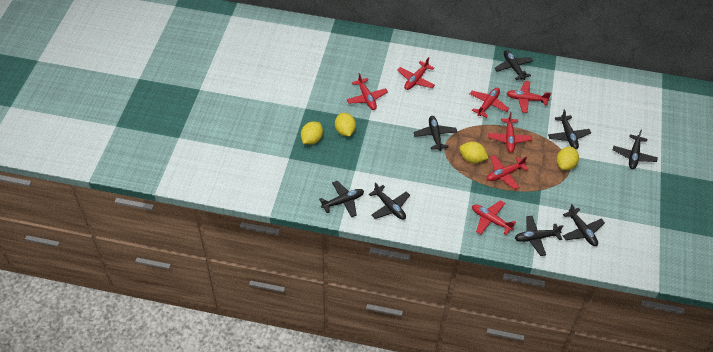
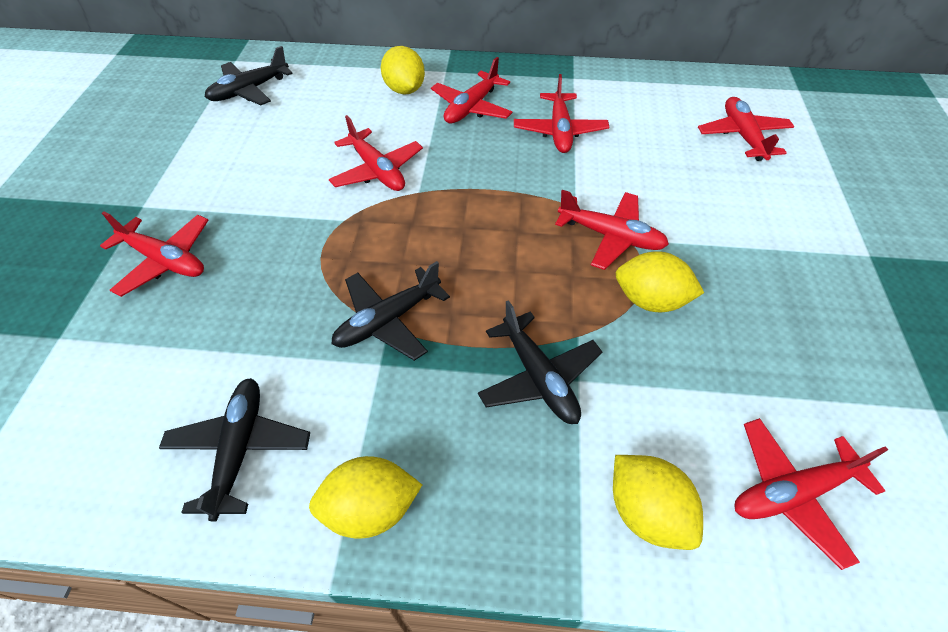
black plane: 8 -> 4

